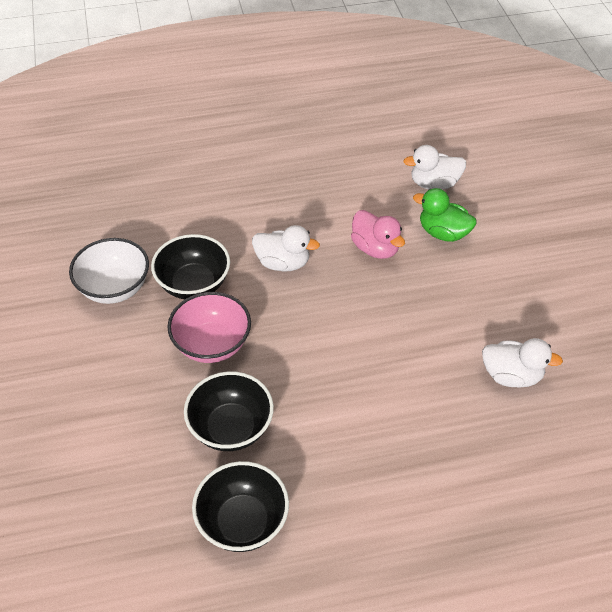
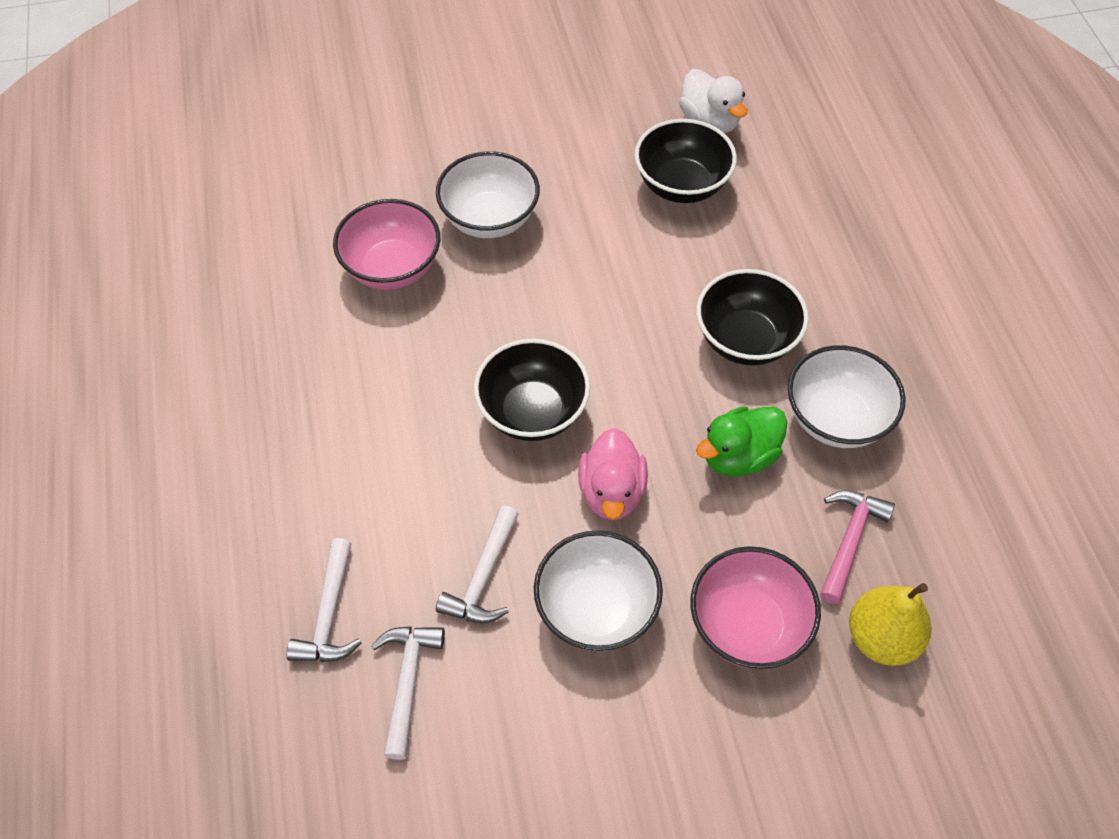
pink bowl: 1 -> 2
pink hammer: 0 -> 1
white bowl: 1 -> 3
white duck: 3 -> 1
white hammer: 0 -> 3
yellow pear: 0 -> 1

